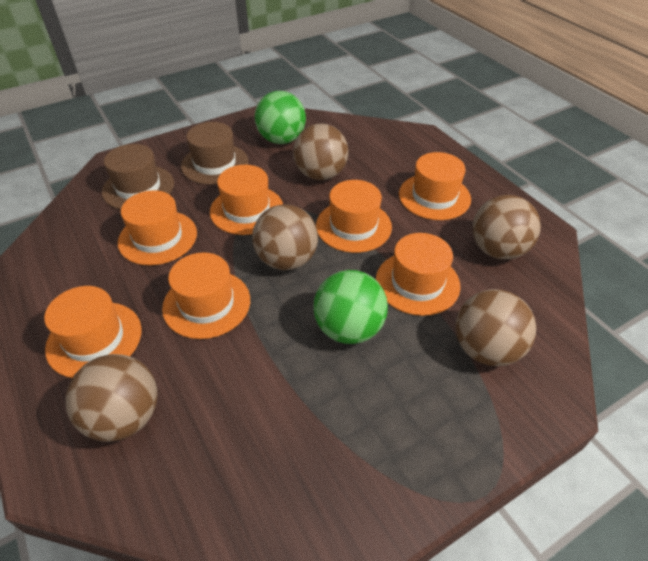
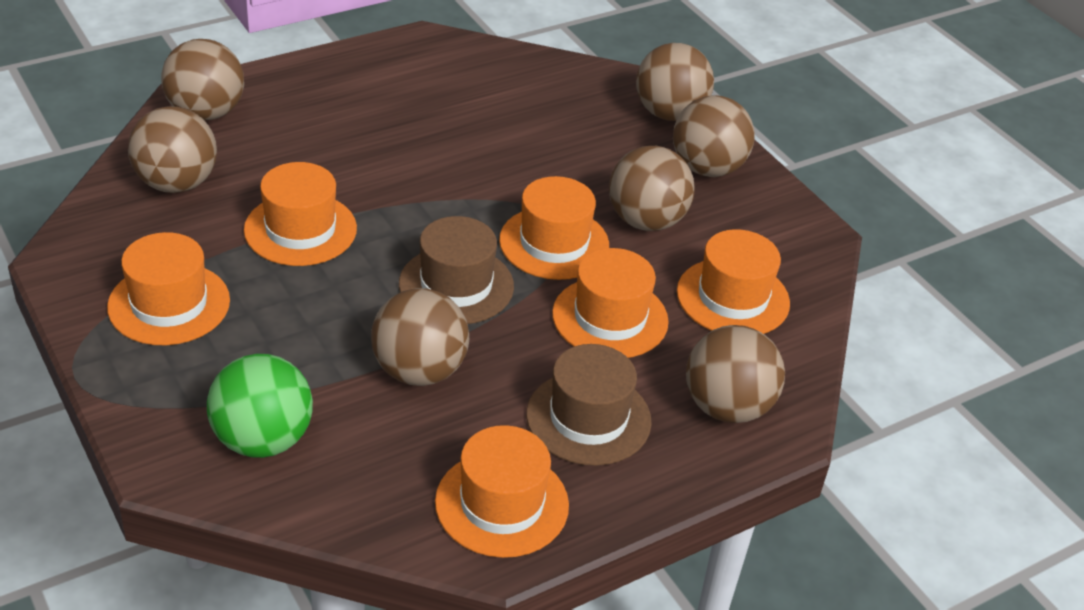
brown ball: 5 -> 7
green ball: 2 -> 1
orange hat: 7 -> 6

